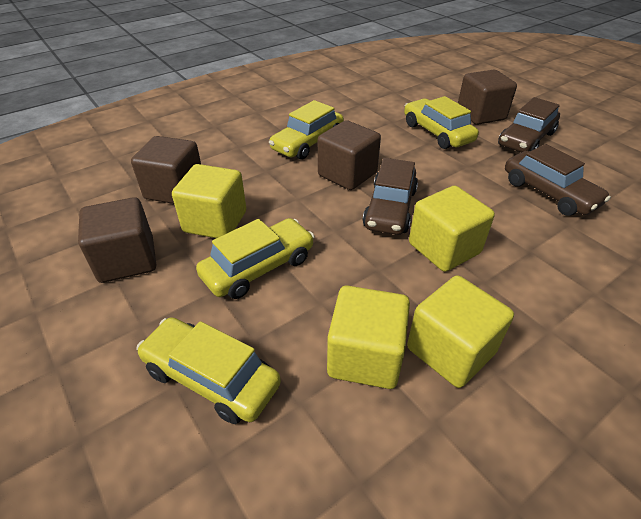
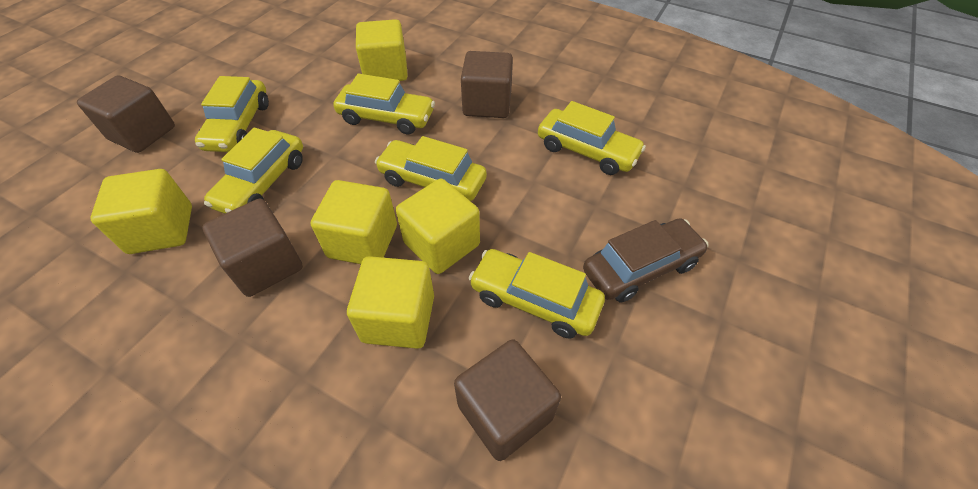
brown car: 3 -> 1
yellow car: 4 -> 6
yellow cube: 4 -> 5

